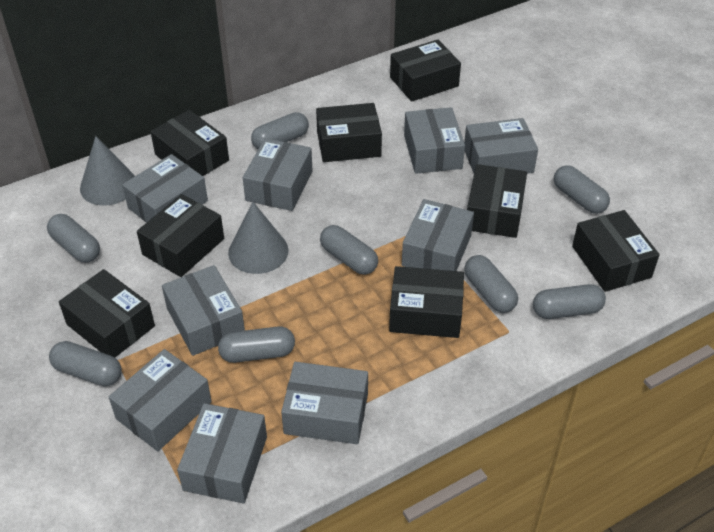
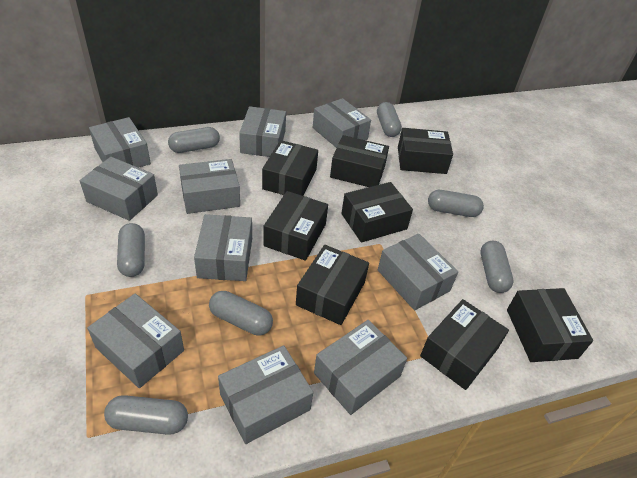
grey box: 9 -> 10
grey capsule: 8 -> 7
grey cone: 2 -> 0

